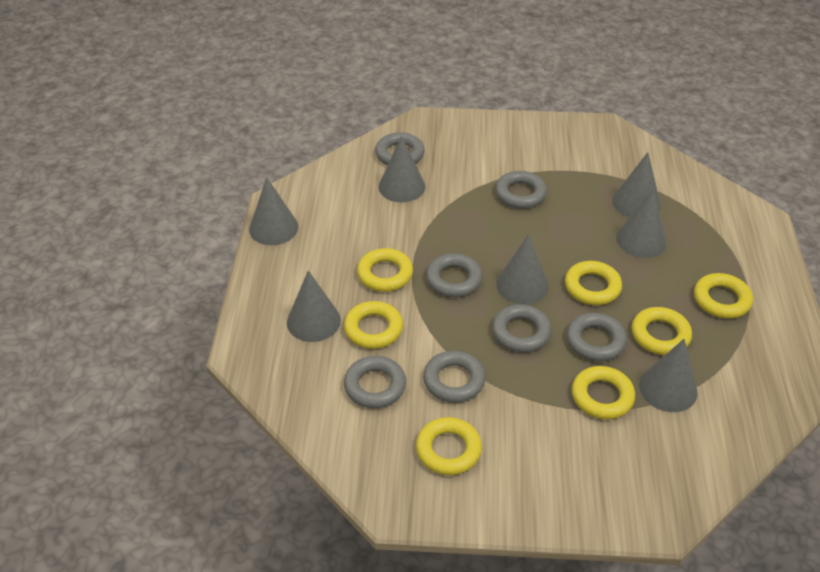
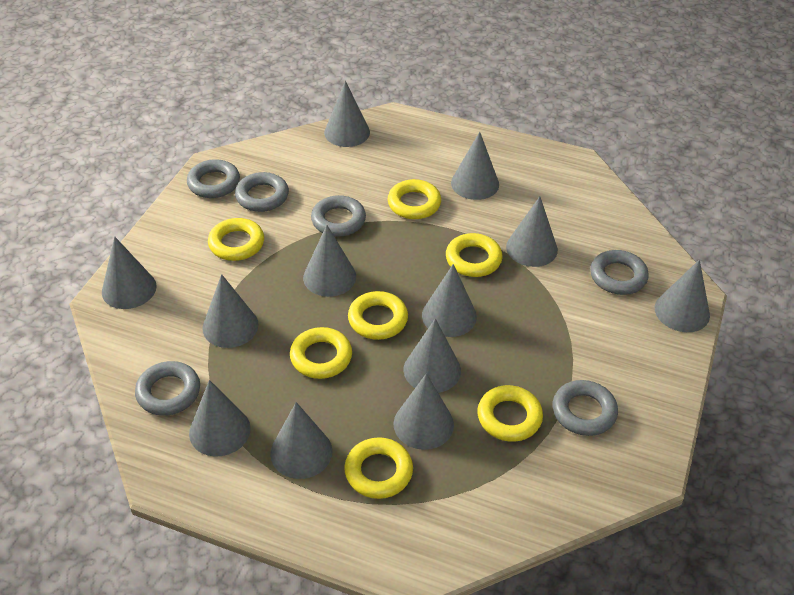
grey cone: 7 -> 12
grey ring: 7 -> 6

